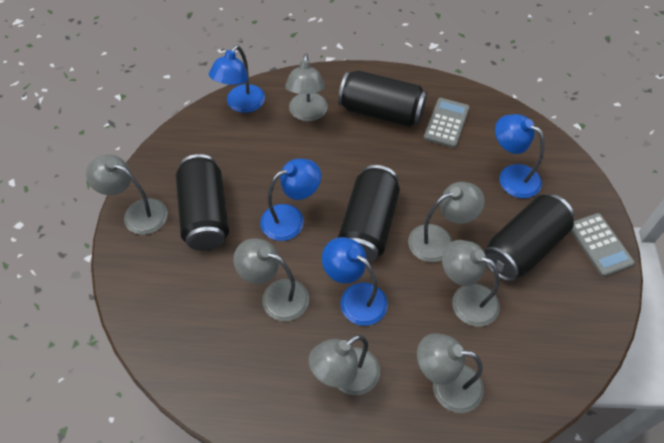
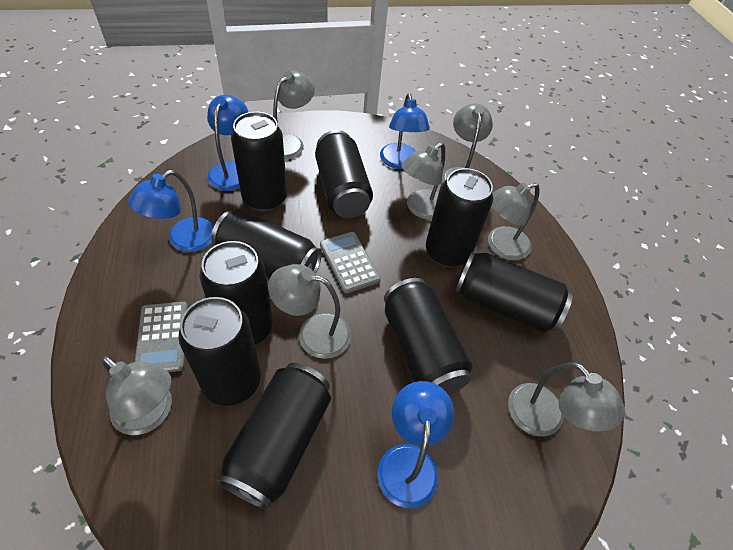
black can: 4 -> 9

